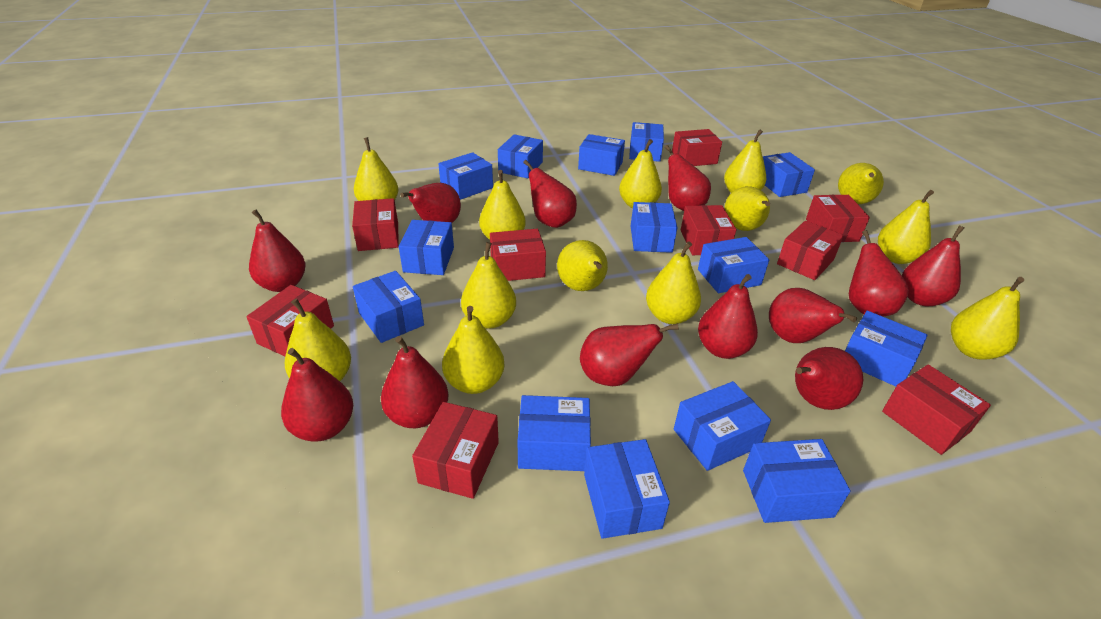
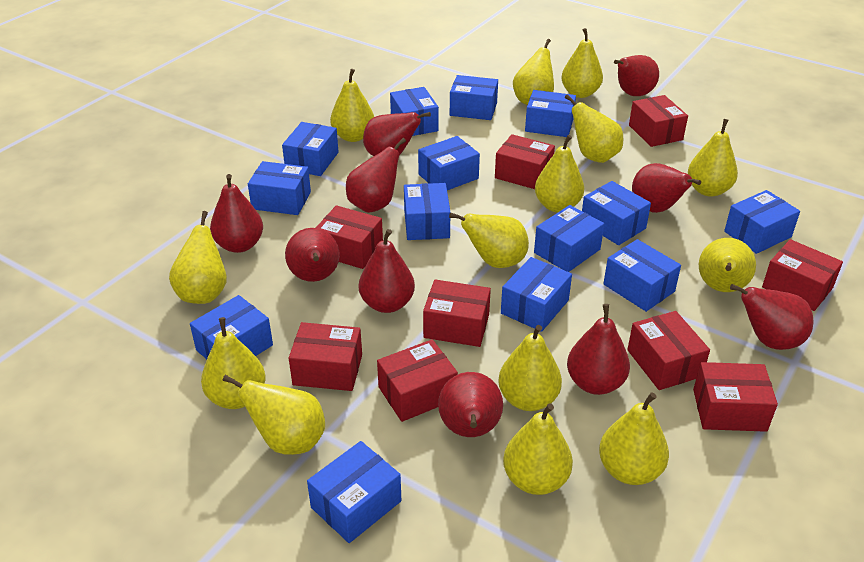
red pear: 12 -> 10
yellow pear: 13 -> 14

